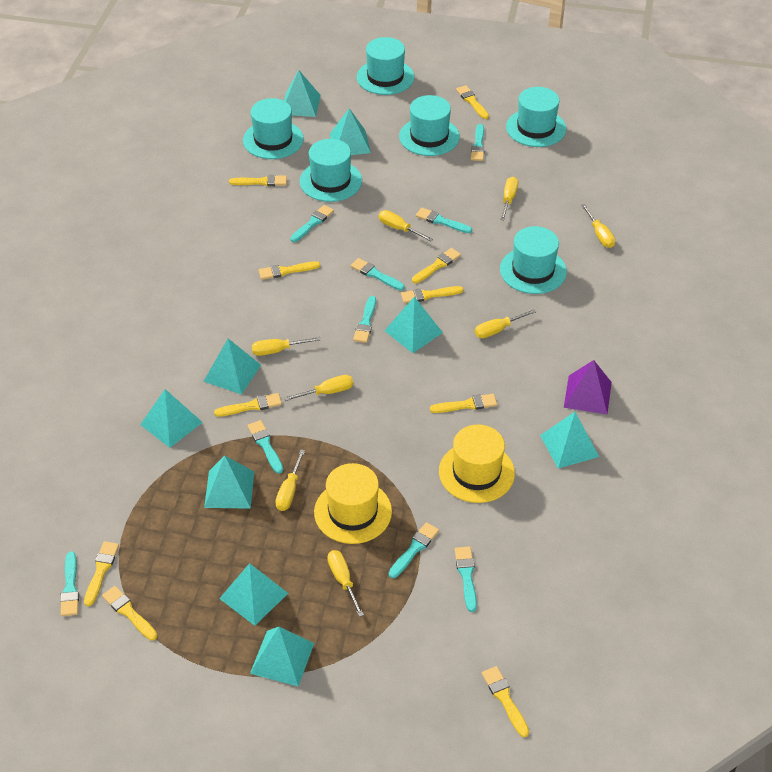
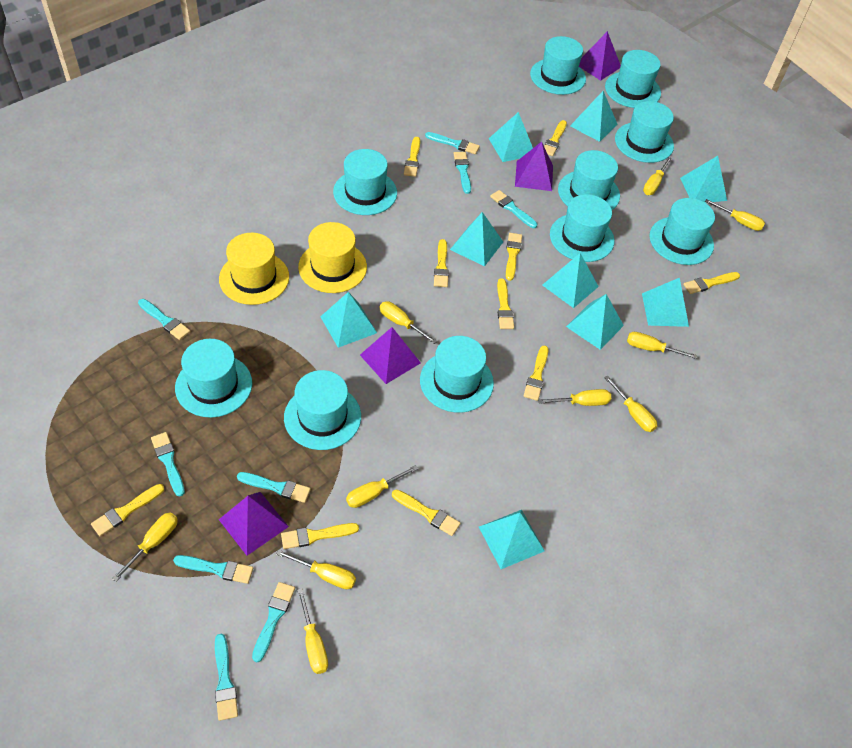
purple pyramid: 1 -> 4
turquoise hat: 6 -> 10
yellow screwdriver: 8 -> 10

